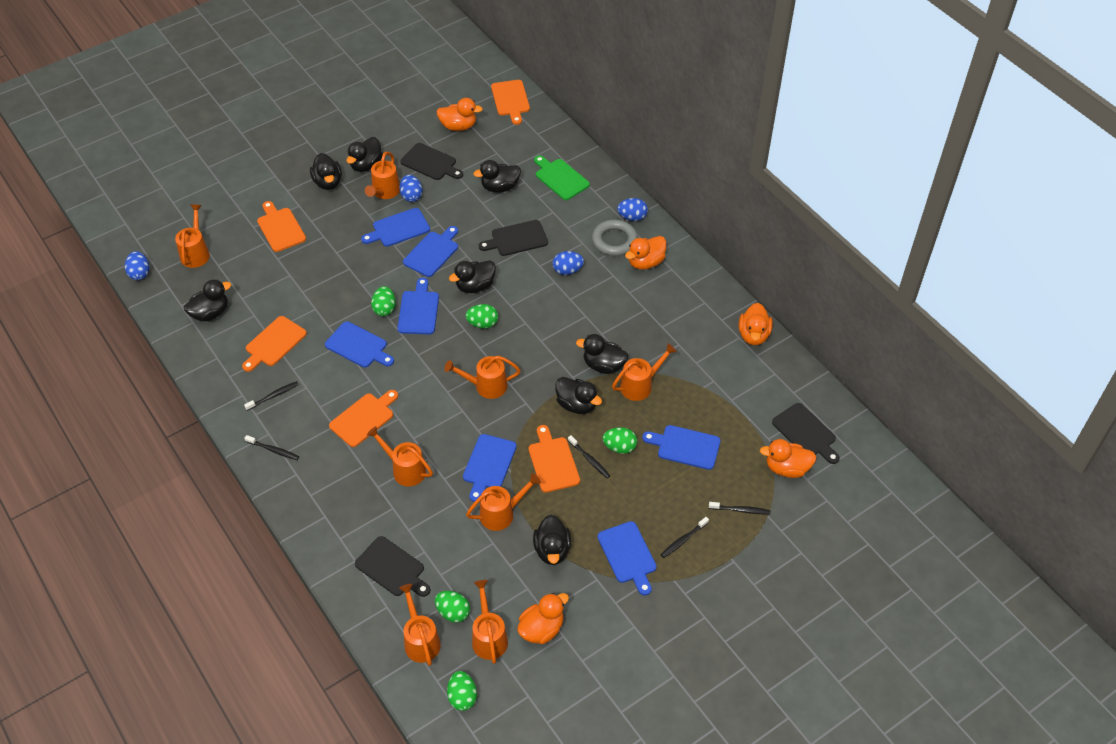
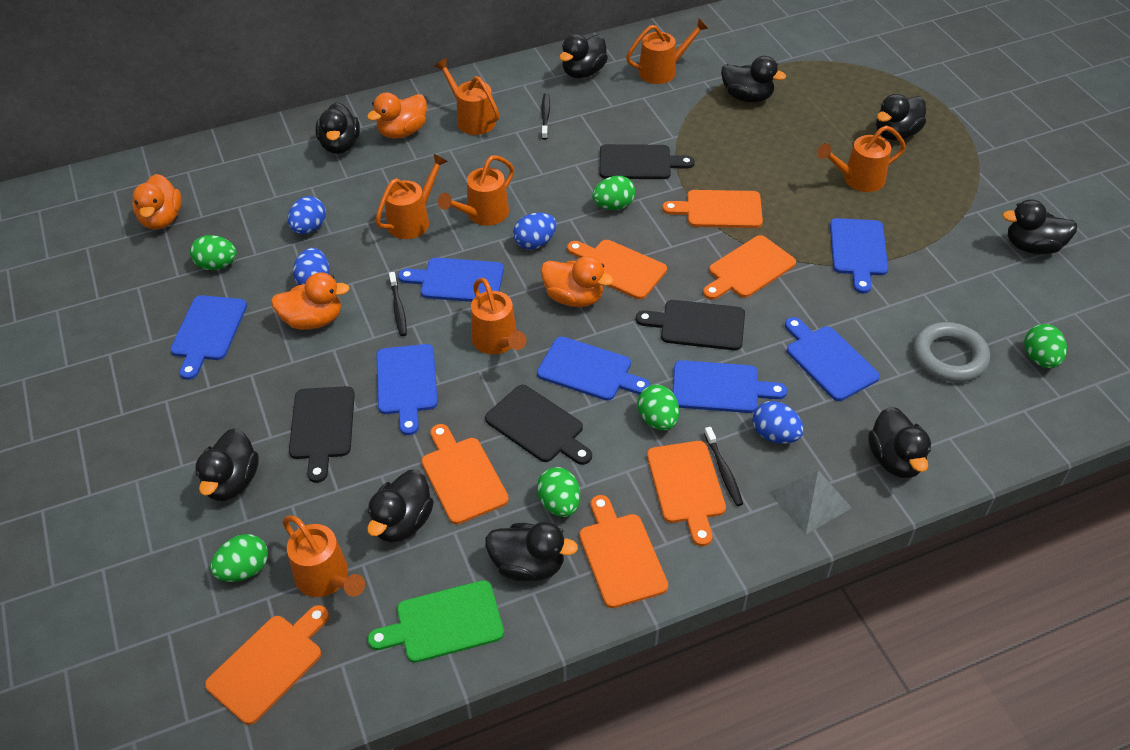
black duck: 8 -> 9
black toothbrush: 5 -> 3
green egg: 5 -> 6
grey pyramid: 0 -> 1
orange cutting board: 5 -> 7
orange duck: 5 -> 4
orange watering can: 8 -> 7

